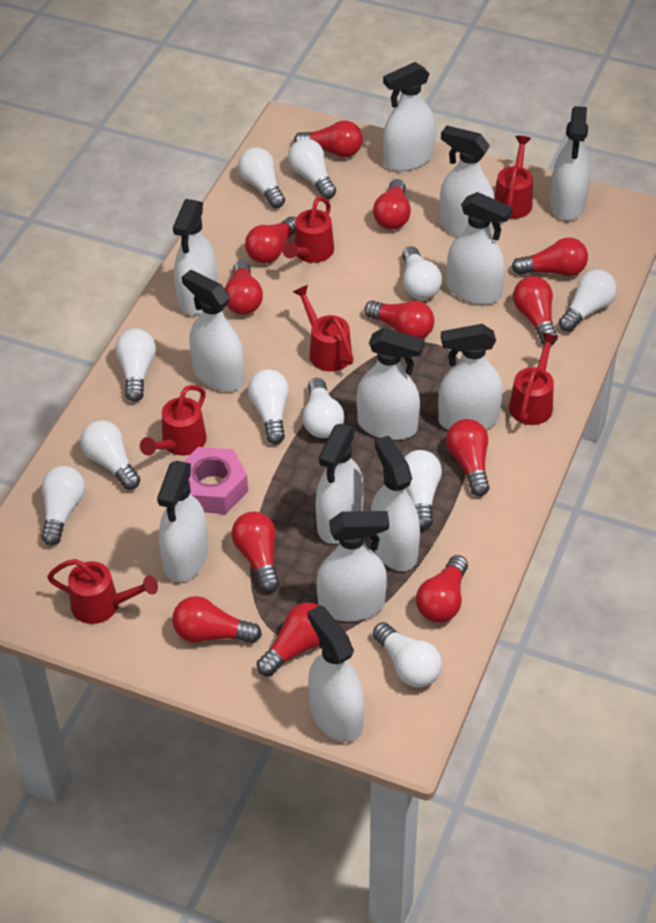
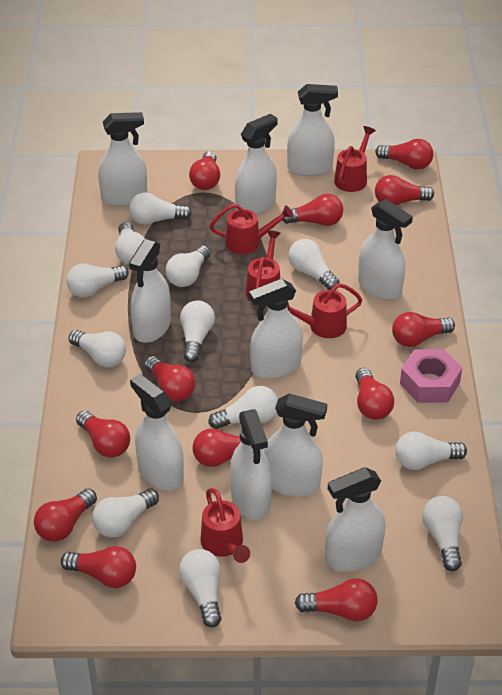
red watering can: 6 -> 5
white light bulb: 11 -> 12
white spray bottle: 13 -> 10

